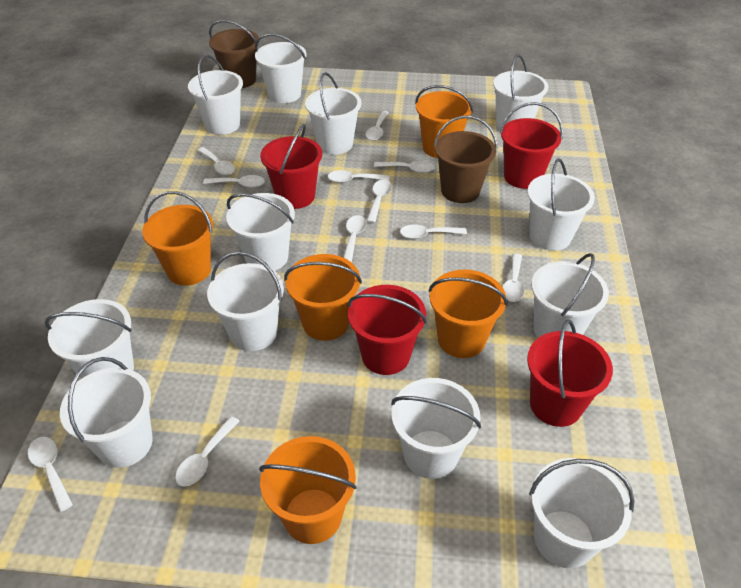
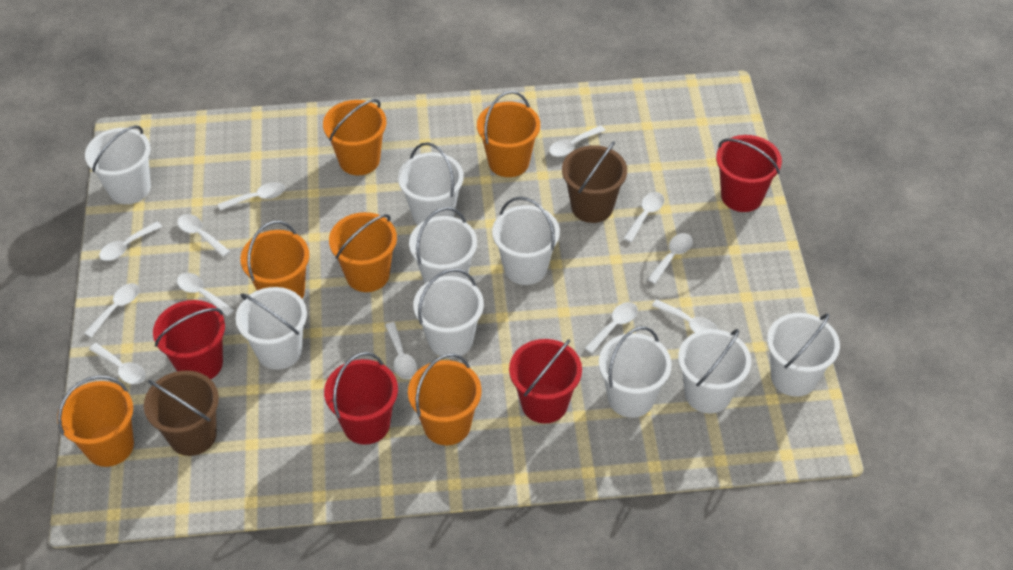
orange bucket: 5 -> 6
white bucket: 12 -> 9
white spoon: 11 -> 12

